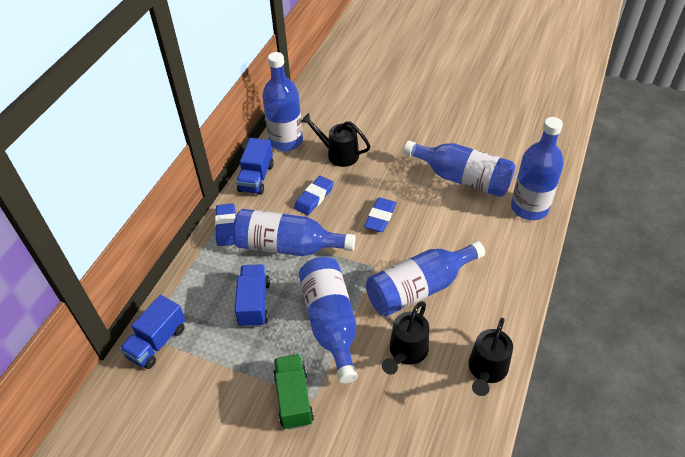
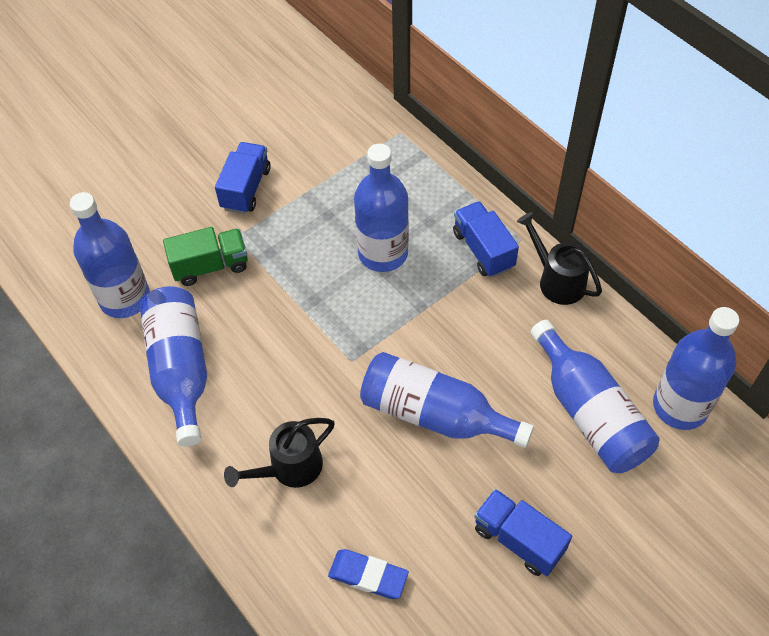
black watering can: 3 -> 2
blue eraser: 3 -> 1

